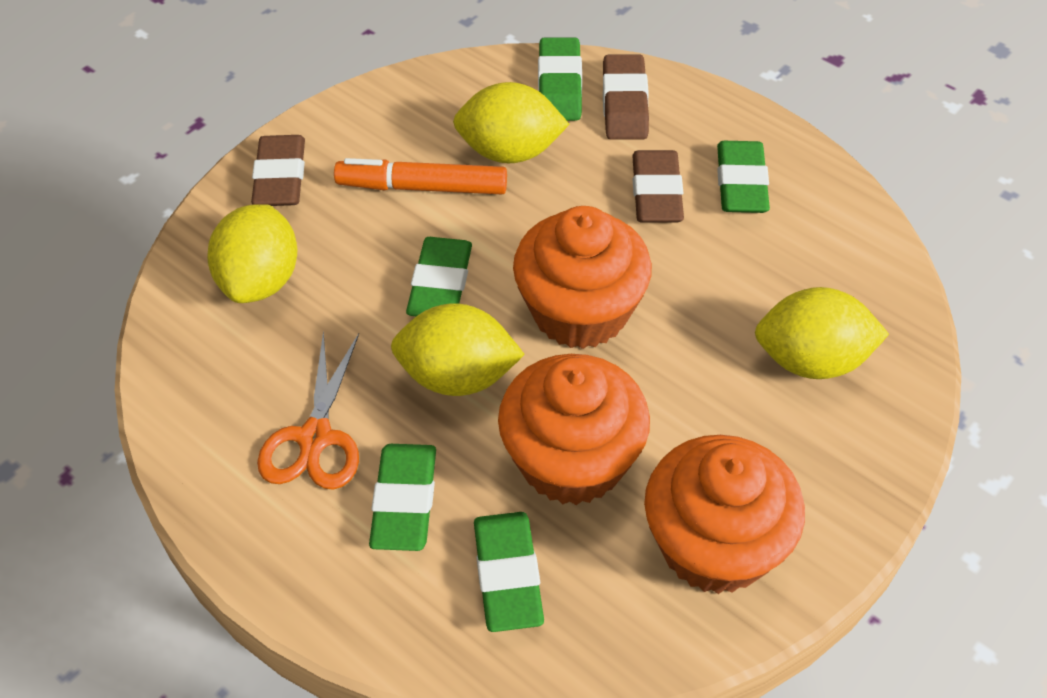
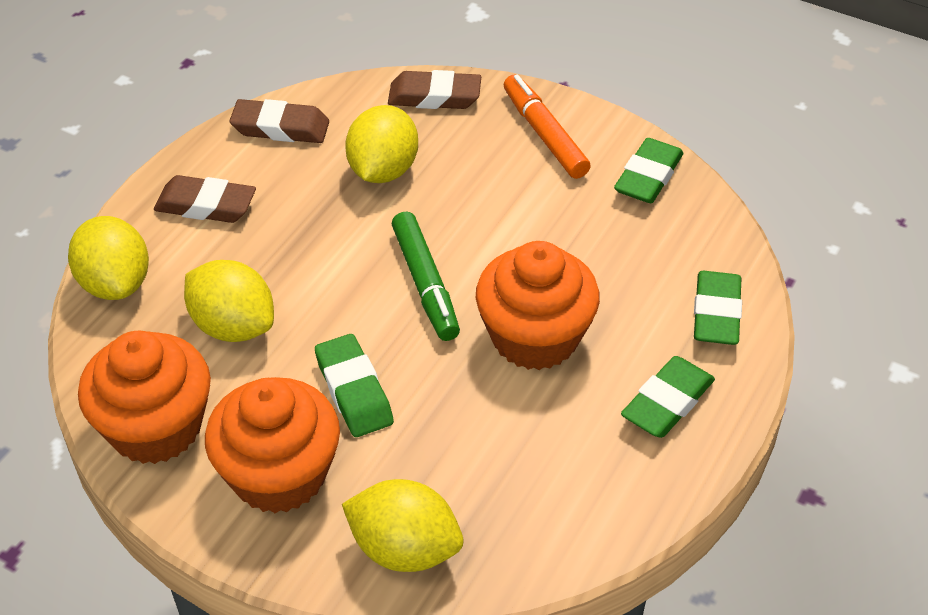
green eraser: 5 -> 4
green marker: 0 -> 1
orange scissors: 1 -> 0

